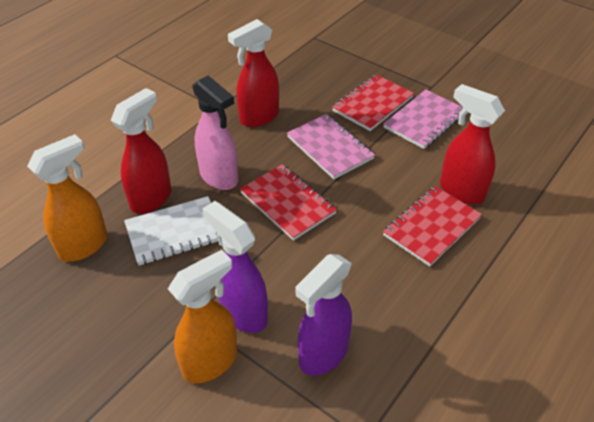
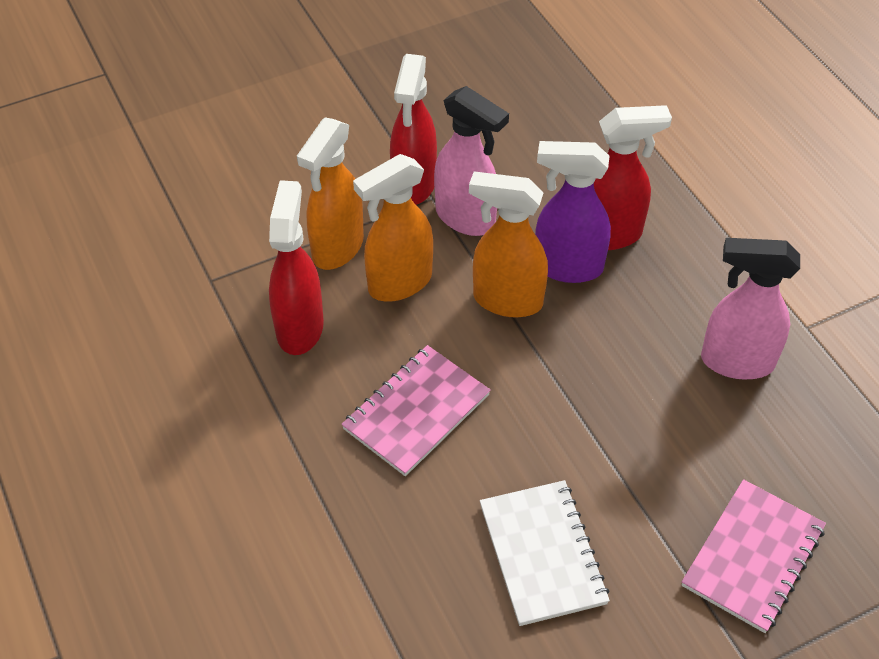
orange spray bottle: 2 -> 3
pink spray bottle: 1 -> 2
purple spray bottle: 2 -> 1
red notebook: 3 -> 0

